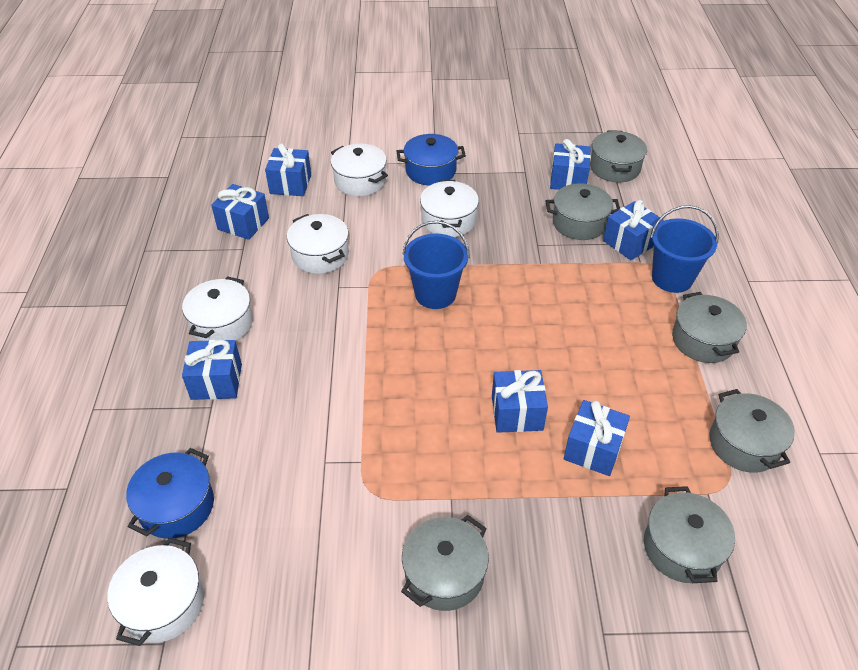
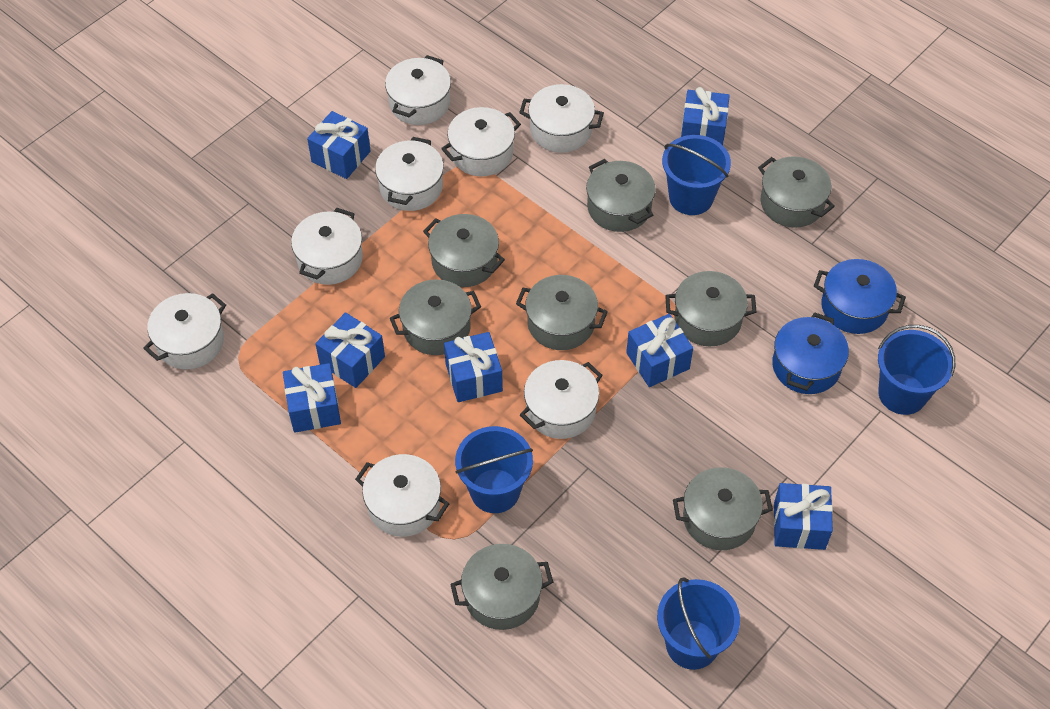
blue bucket: 2 -> 4
grey pot: 6 -> 8
white pot: 5 -> 8

